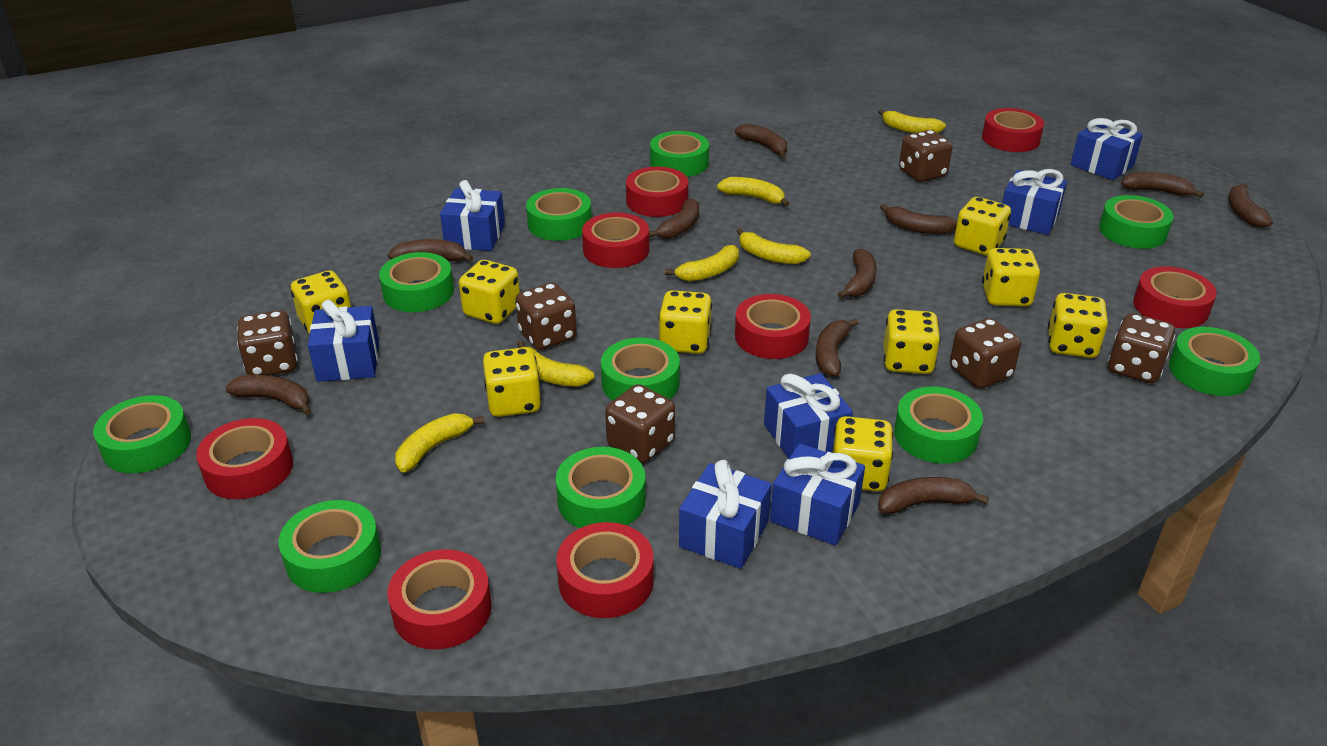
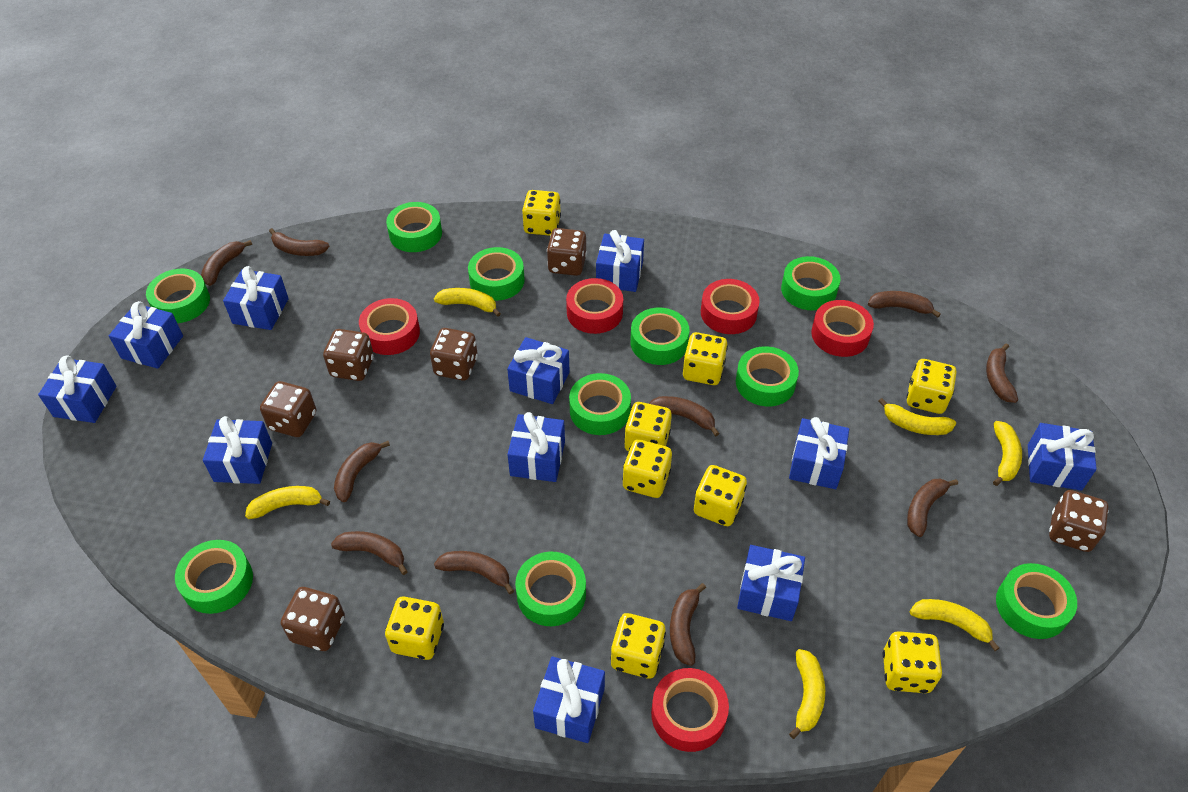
blue gift: 7 -> 11
red tape: 8 -> 5

